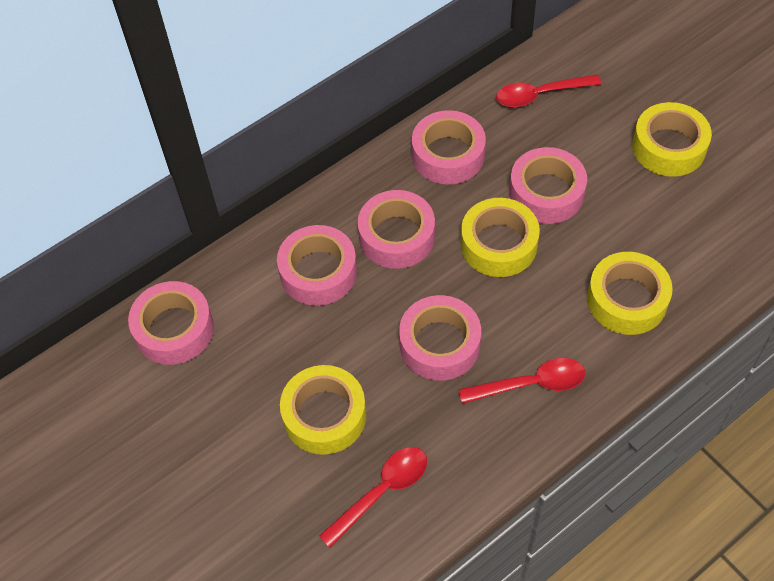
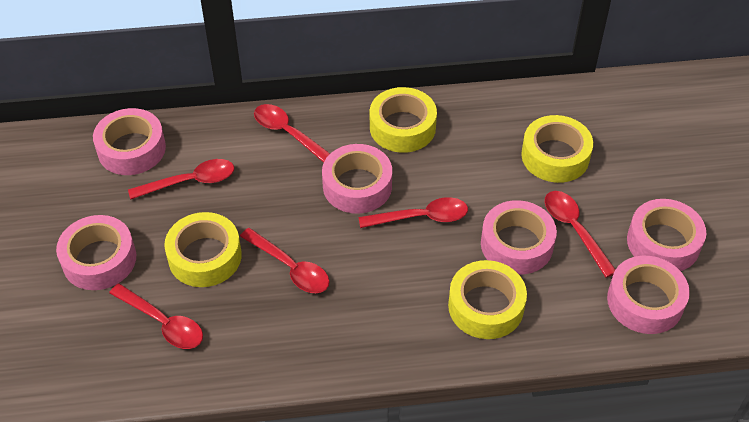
red spoon: 3 -> 6

